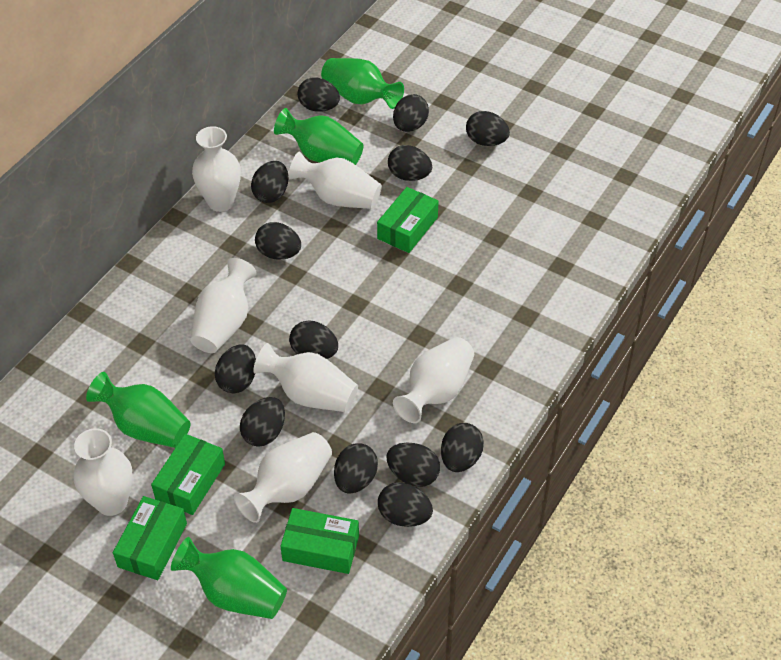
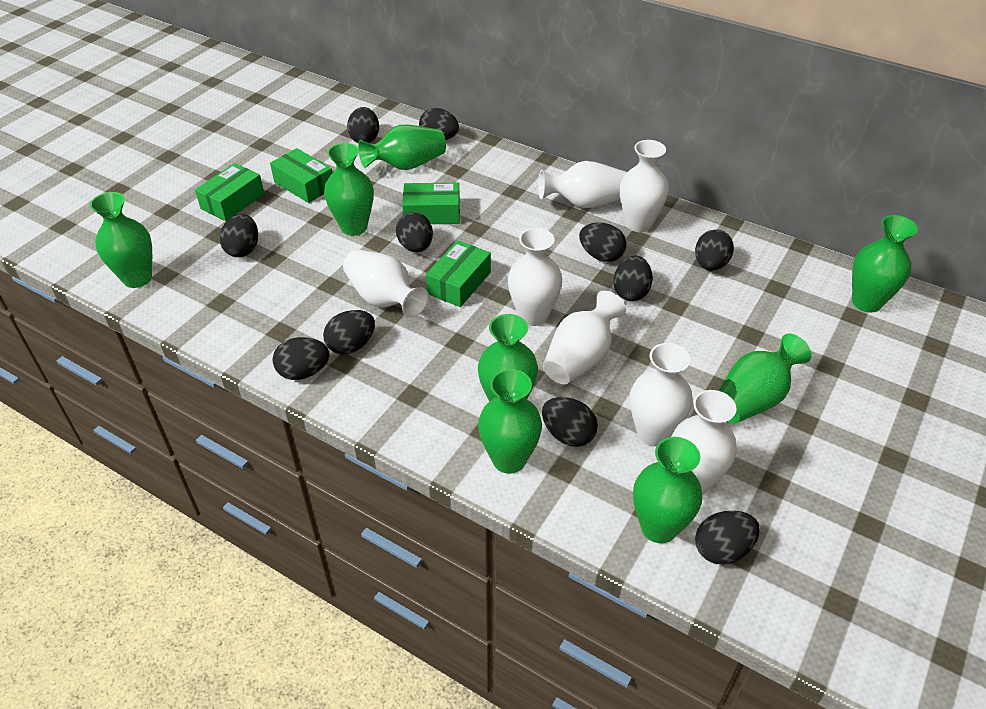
black egg: 13 -> 11
green vase: 4 -> 8

